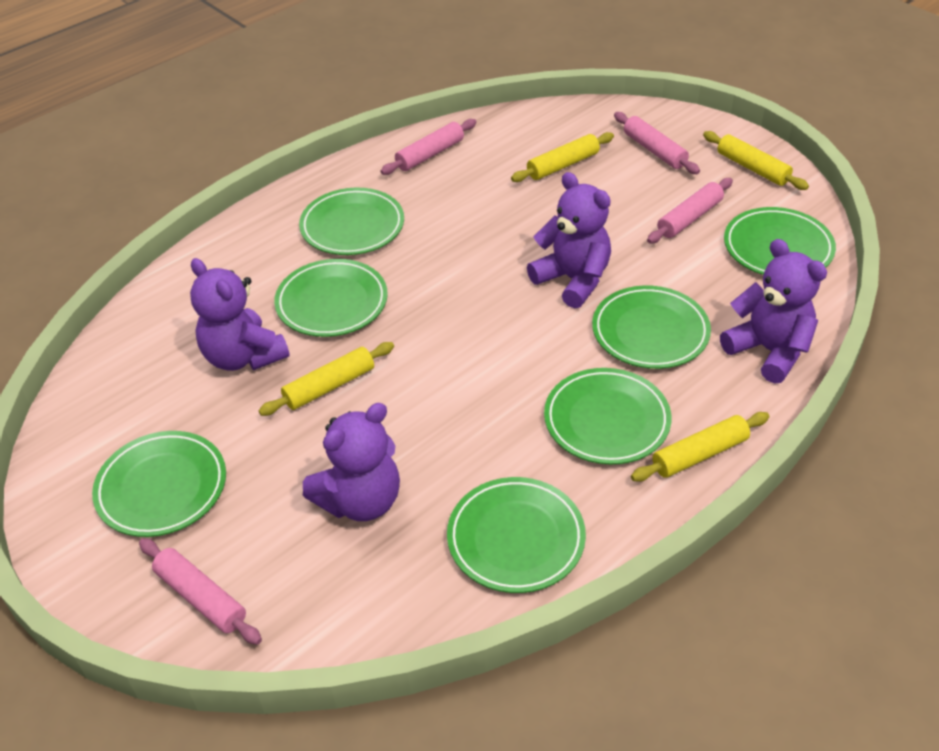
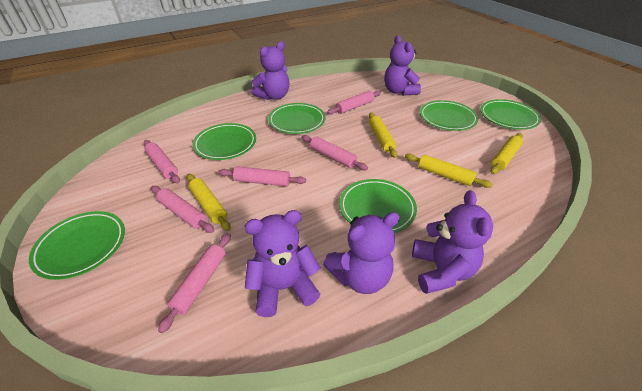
green plate: 7 -> 6
pink rolling pin: 4 -> 6
purple teddy bear: 4 -> 5

